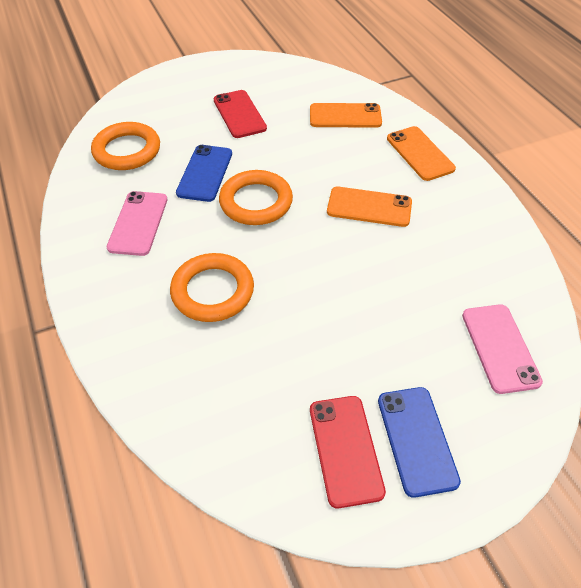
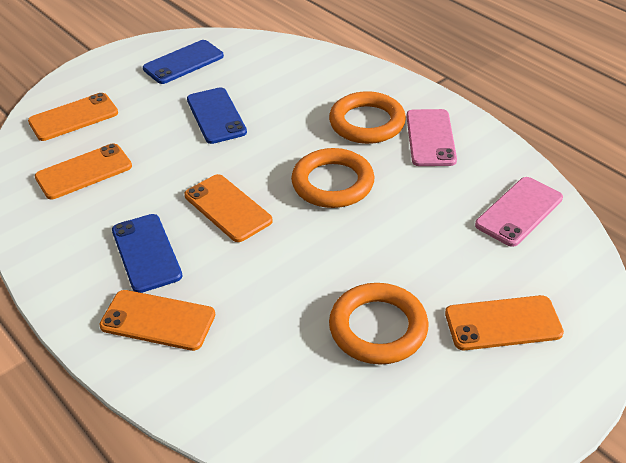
blue phone: 2 -> 3
orange phone: 3 -> 5
red phone: 2 -> 0

